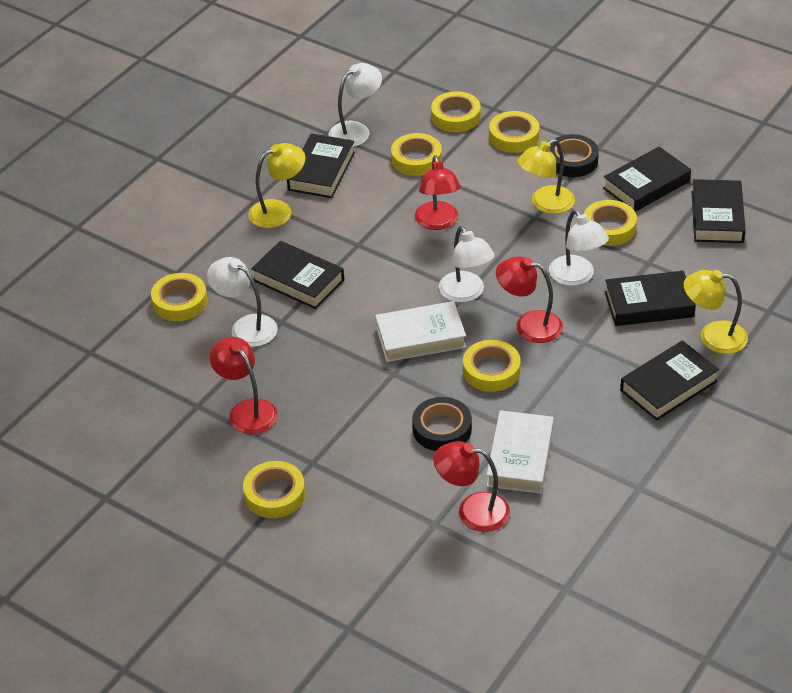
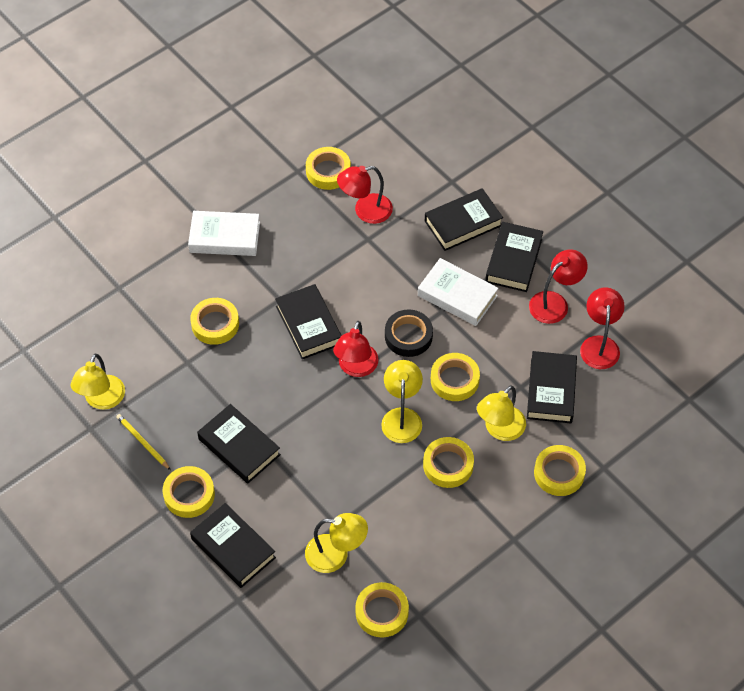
black tape: 2 -> 1
white lamp: 4 -> 0
yellow lamp: 3 -> 4
yellow pencil: 0 -> 1

